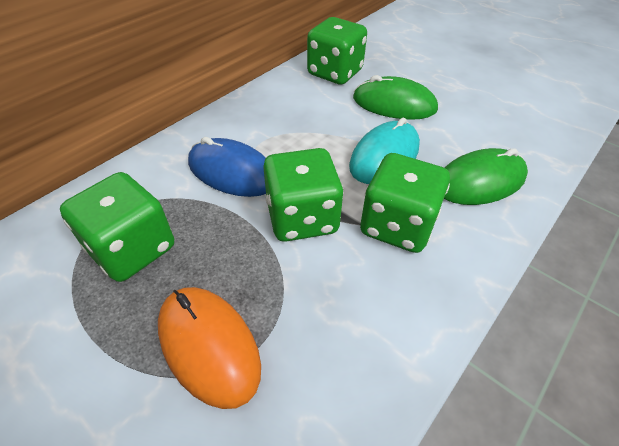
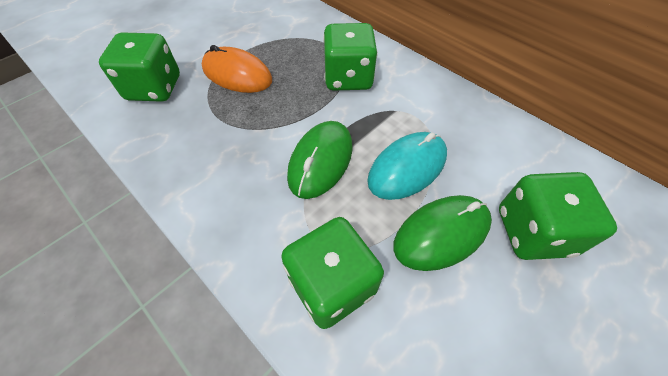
blue mouse: 1 -> 0

